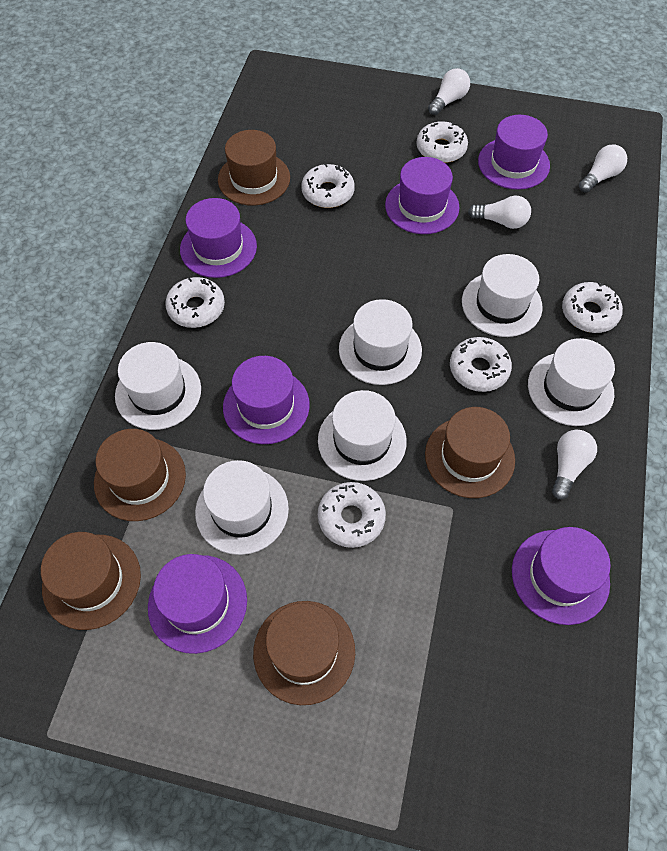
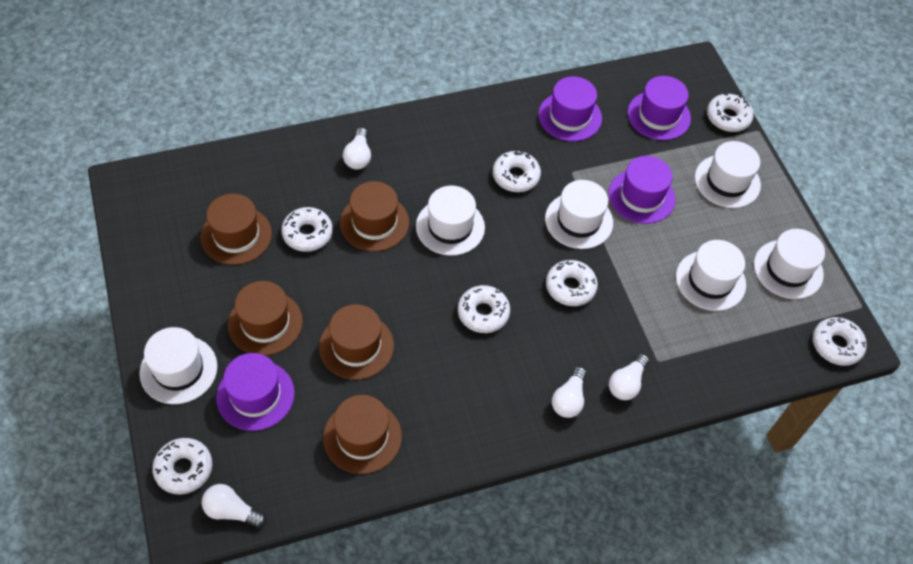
purple hat: 6 -> 4
white donut: 6 -> 7

